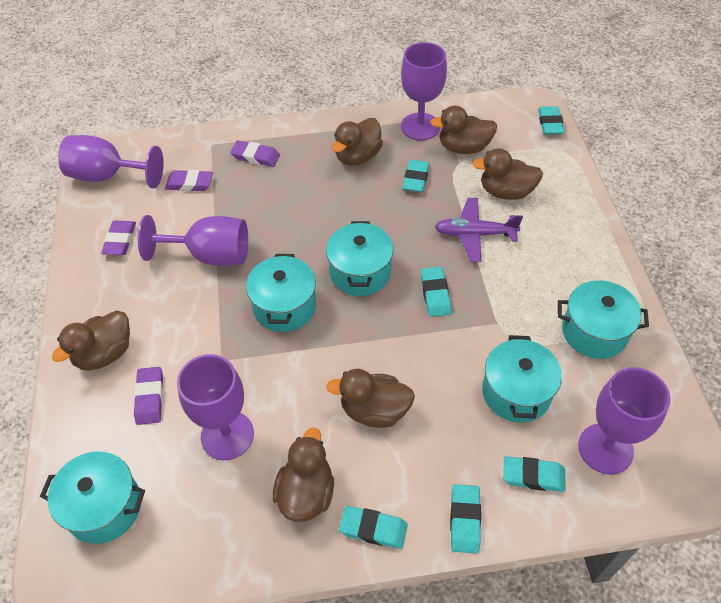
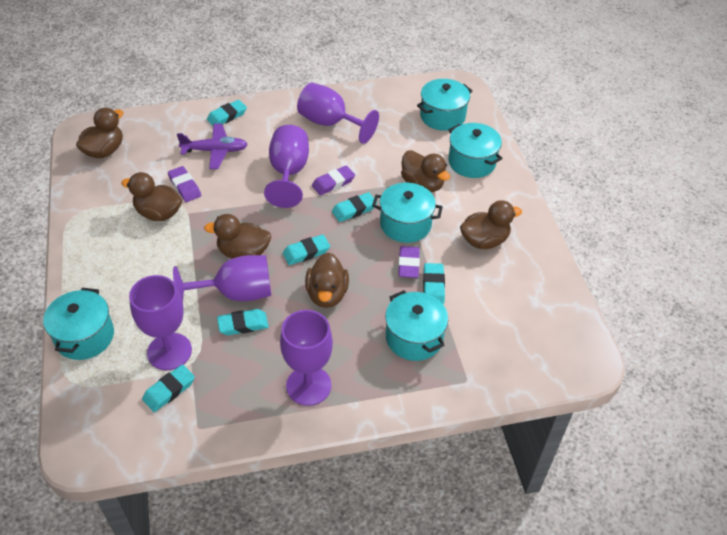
purple eraser: 4 -> 3

